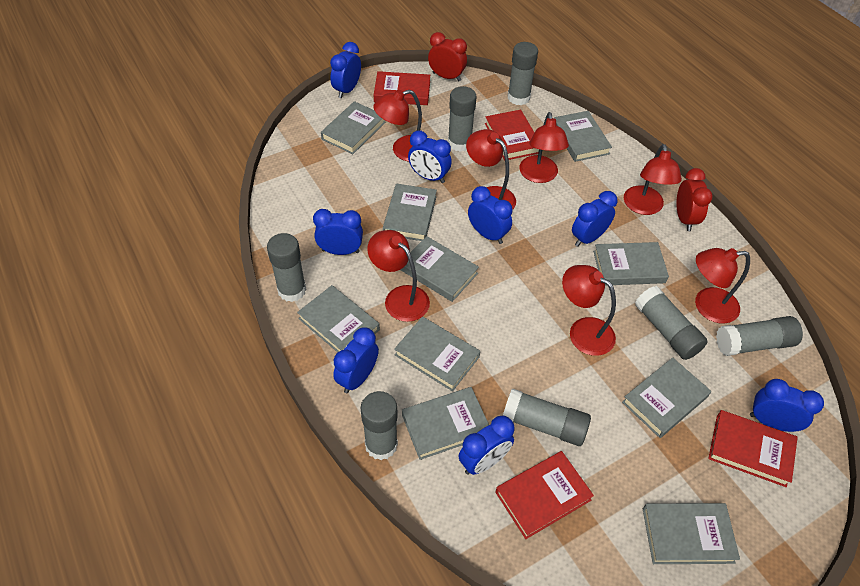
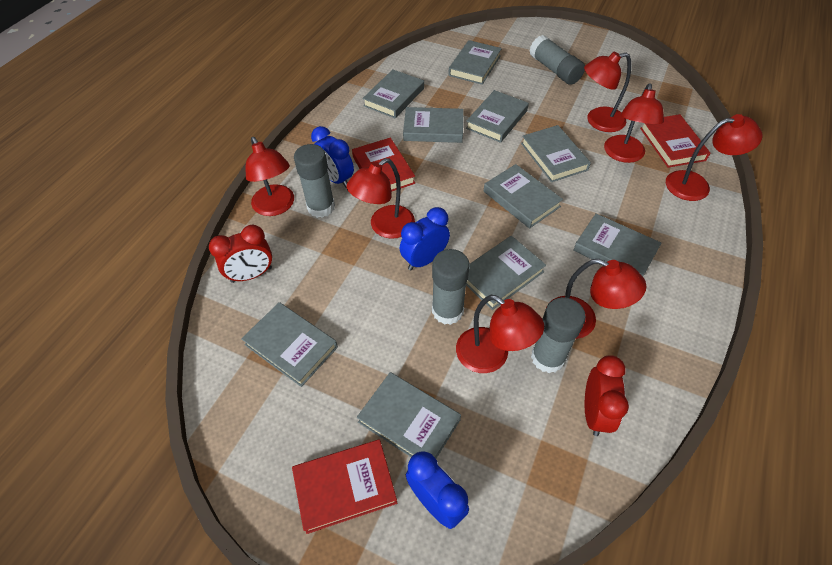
blue clock: 8 -> 3
grey glue stick: 7 -> 4
red book: 4 -> 3

